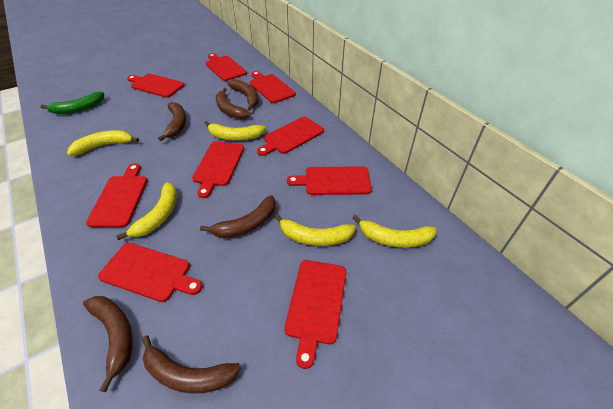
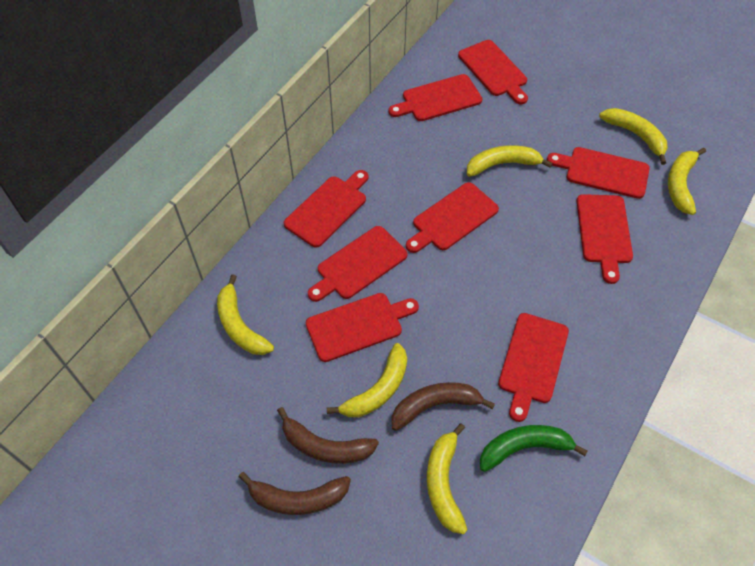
brown banana: 6 -> 3
yellow banana: 5 -> 6

